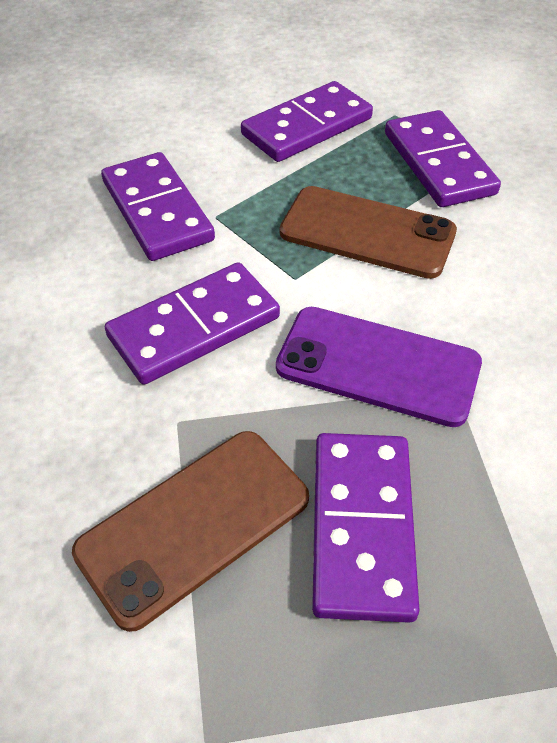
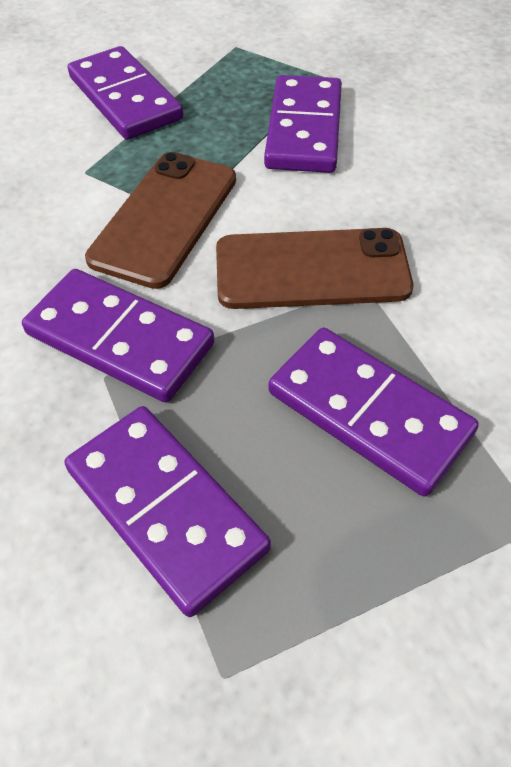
purple phone: 1 -> 0

